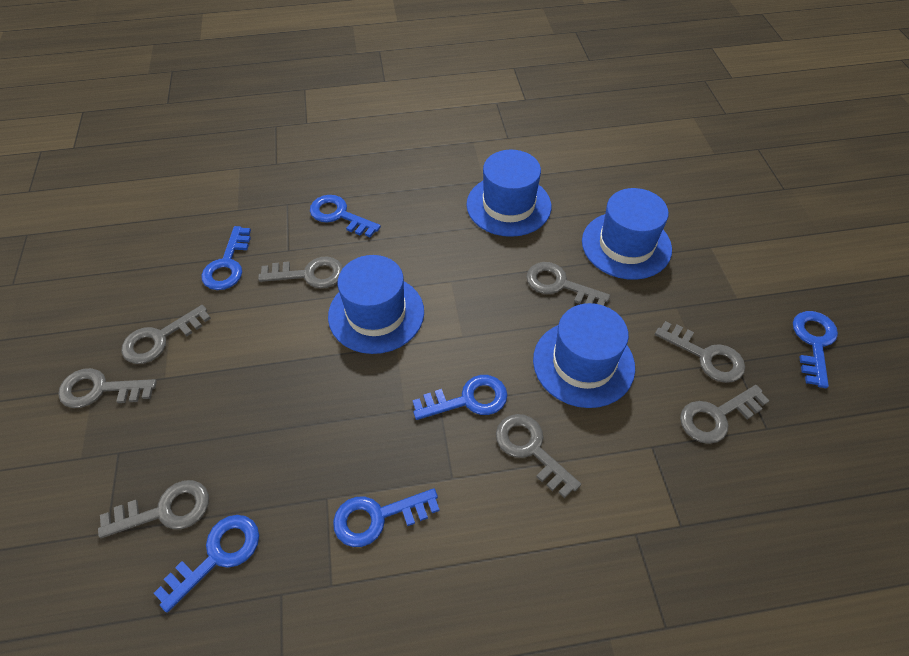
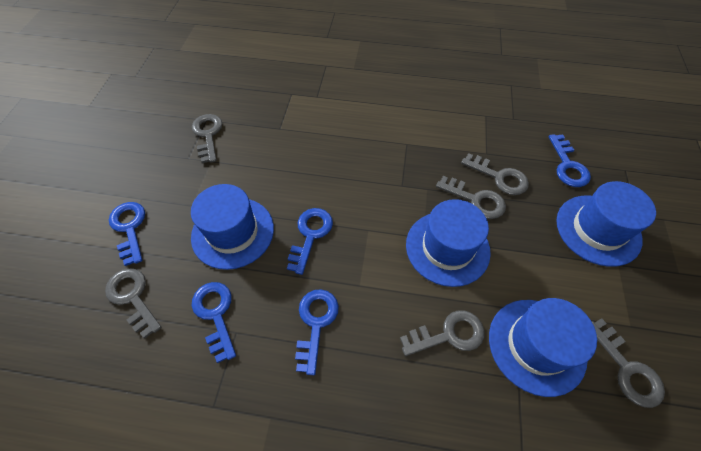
blue key: 6 -> 5
grey key: 8 -> 6

